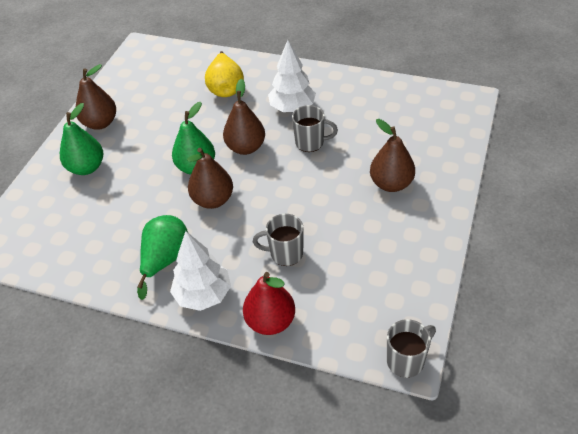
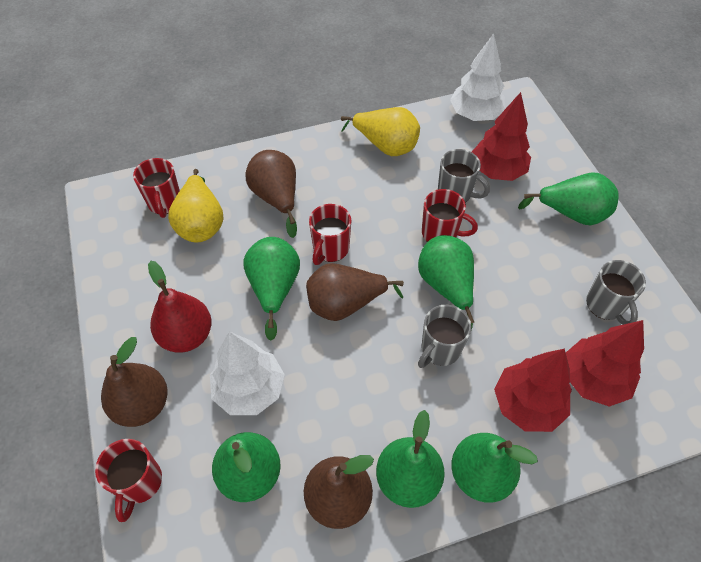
green pear: 3 -> 6
red mug: 0 -> 4
red tree: 0 -> 3
yellow pear: 1 -> 2

